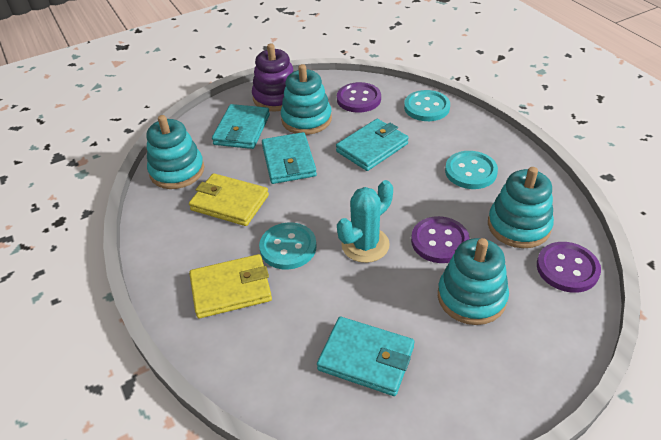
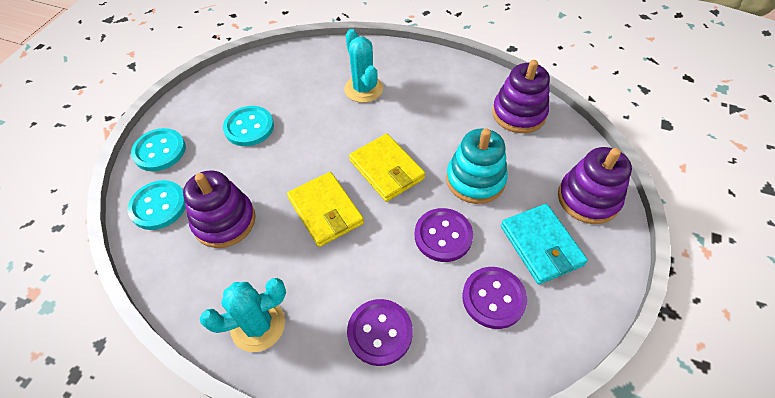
purple stacking toy: 1 -> 3
turquoise cactus: 1 -> 2
turquoise stacking toy: 4 -> 1
turquoise wallet: 4 -> 1

